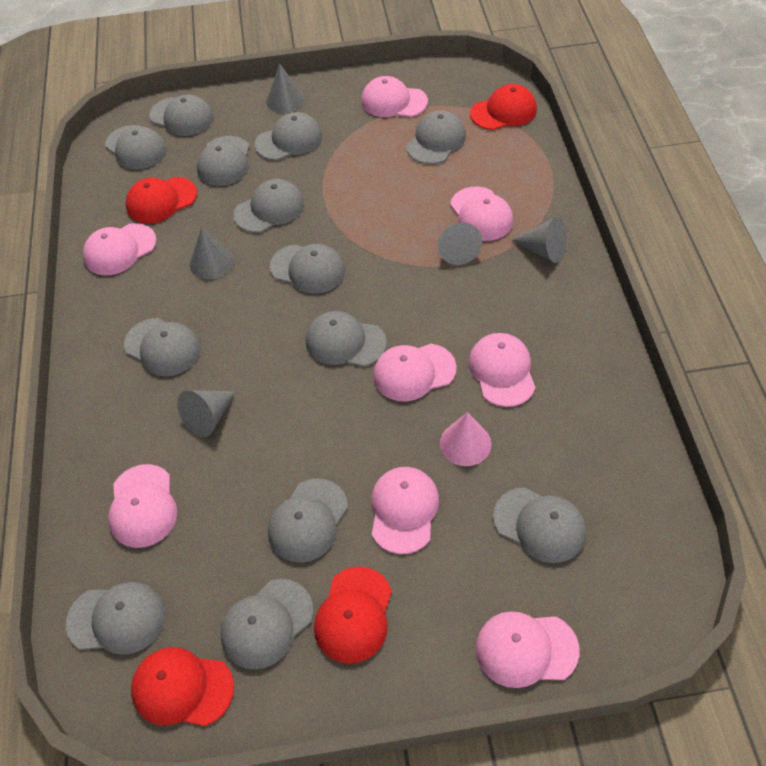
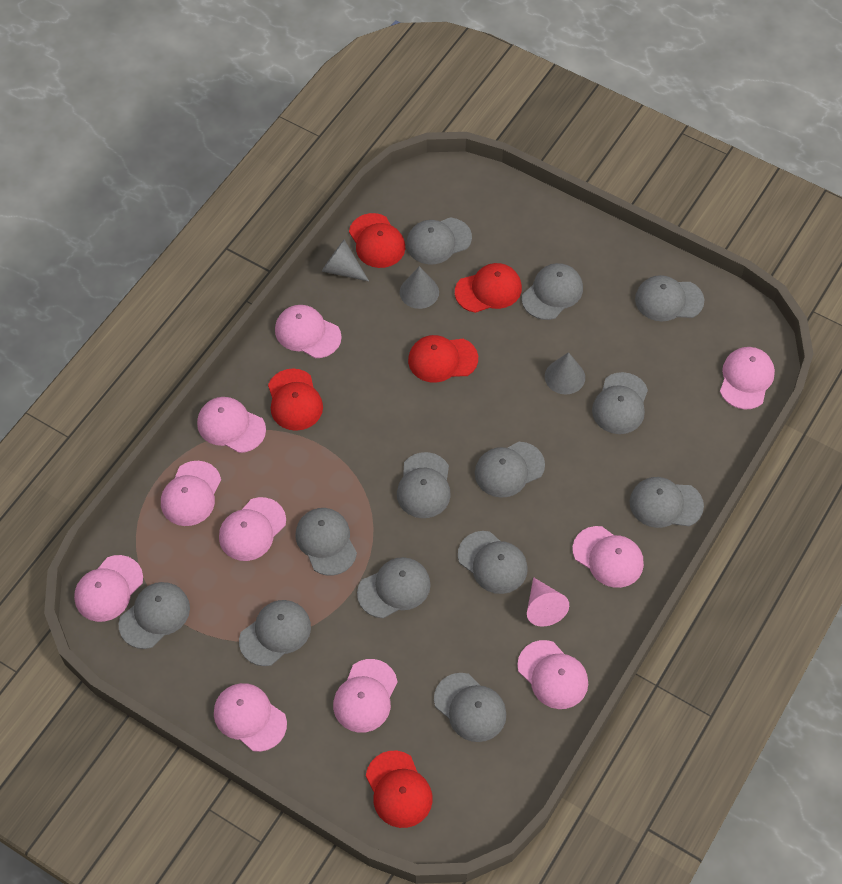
grey cone: 5 -> 3
pink cap: 8 -> 10
red cap: 4 -> 5

